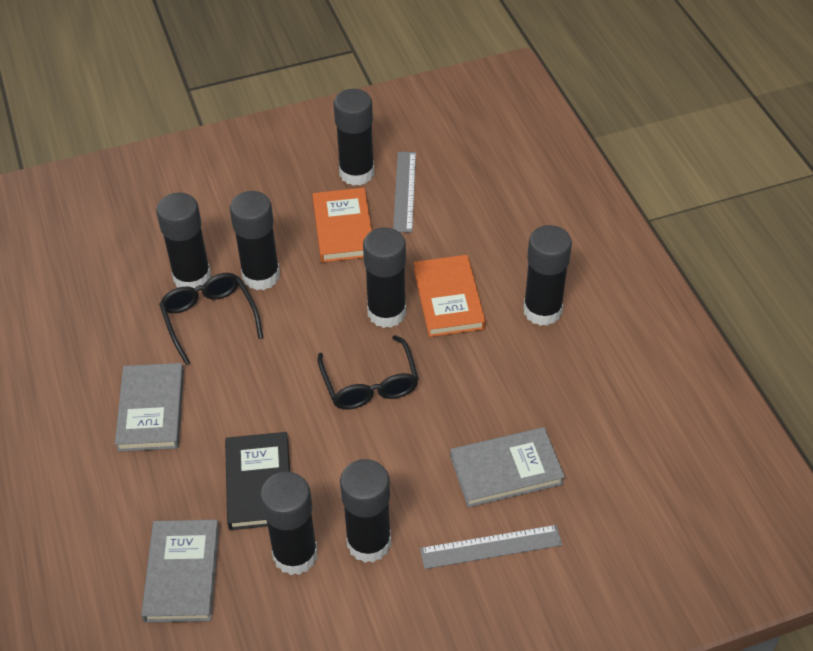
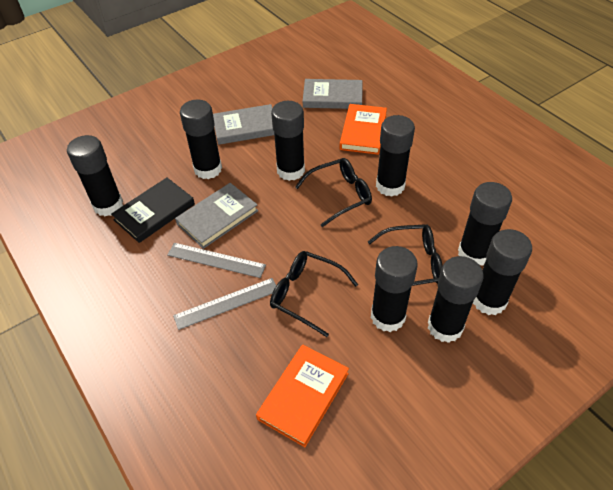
black glasses: 2 -> 3
black glue stick: 7 -> 8

